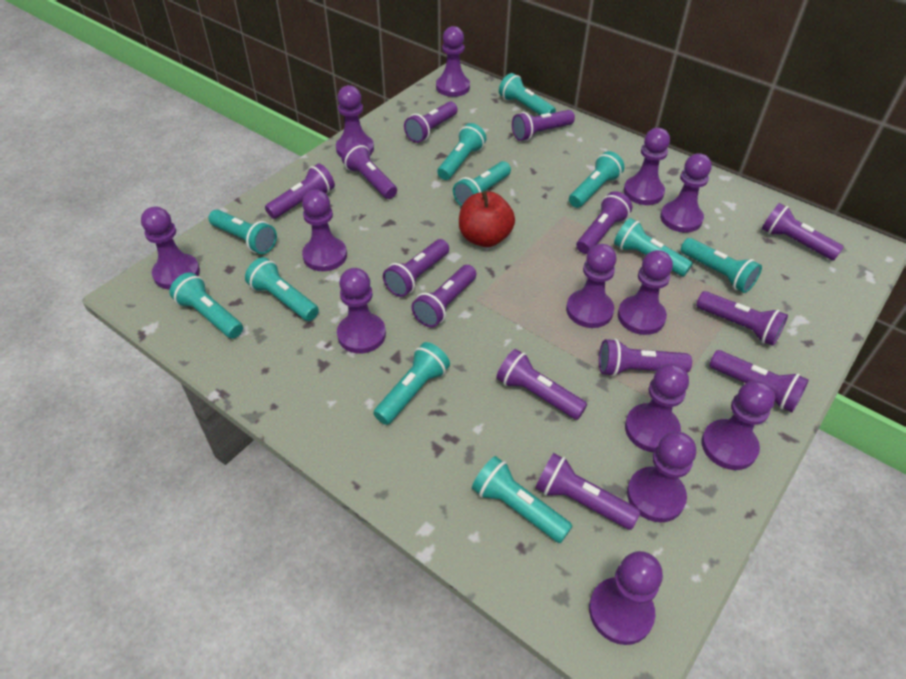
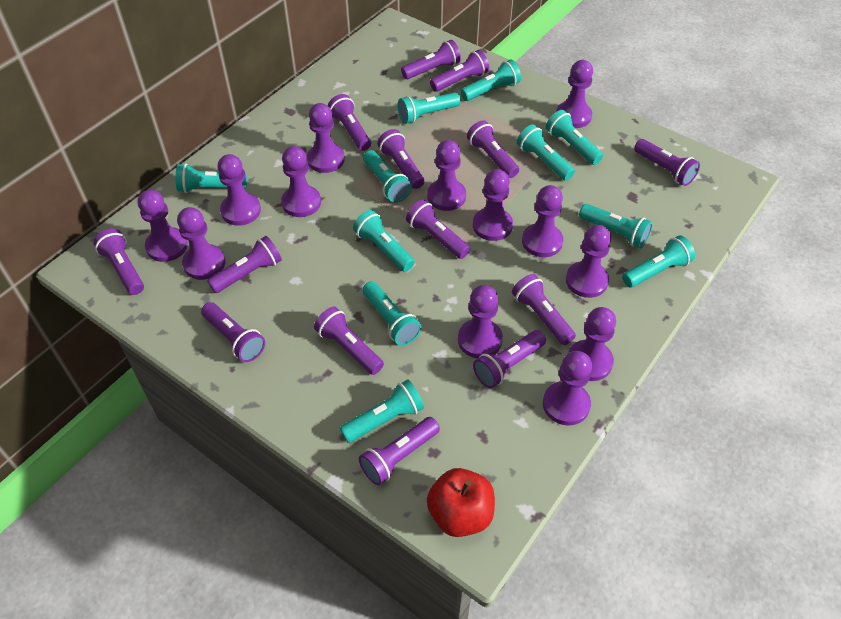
purple flashlight: 13 -> 14

